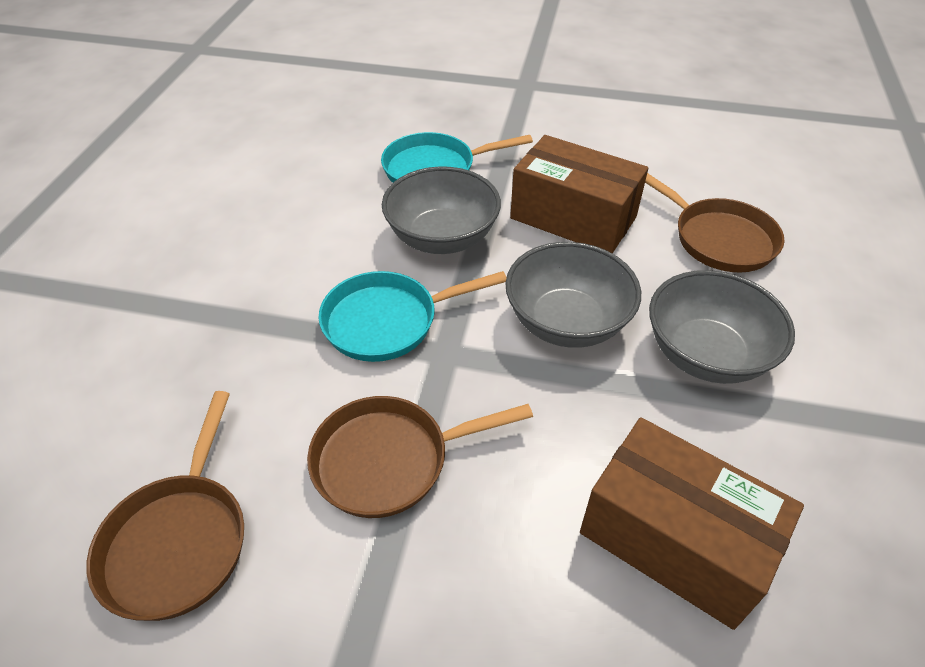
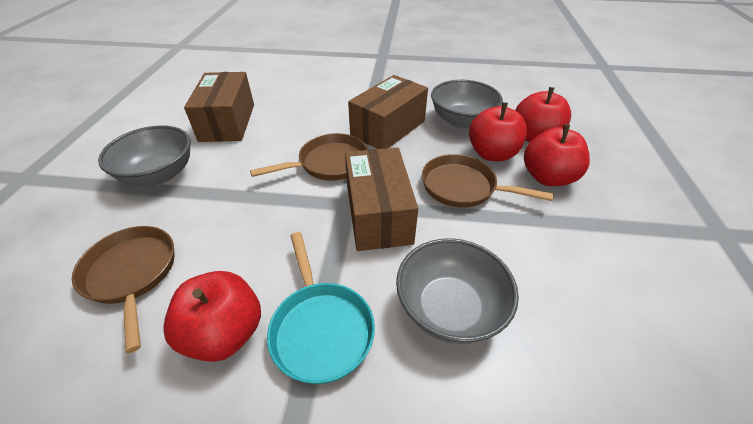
brown box: 2 -> 3
red apple: 0 -> 4
turquoise pan: 2 -> 1

